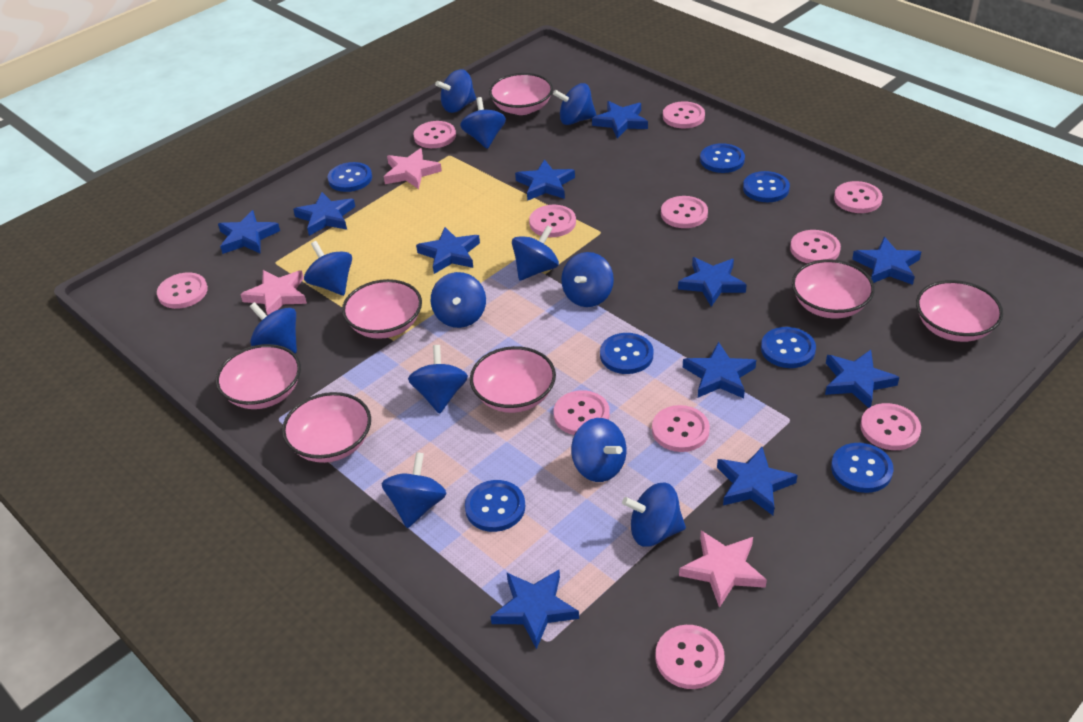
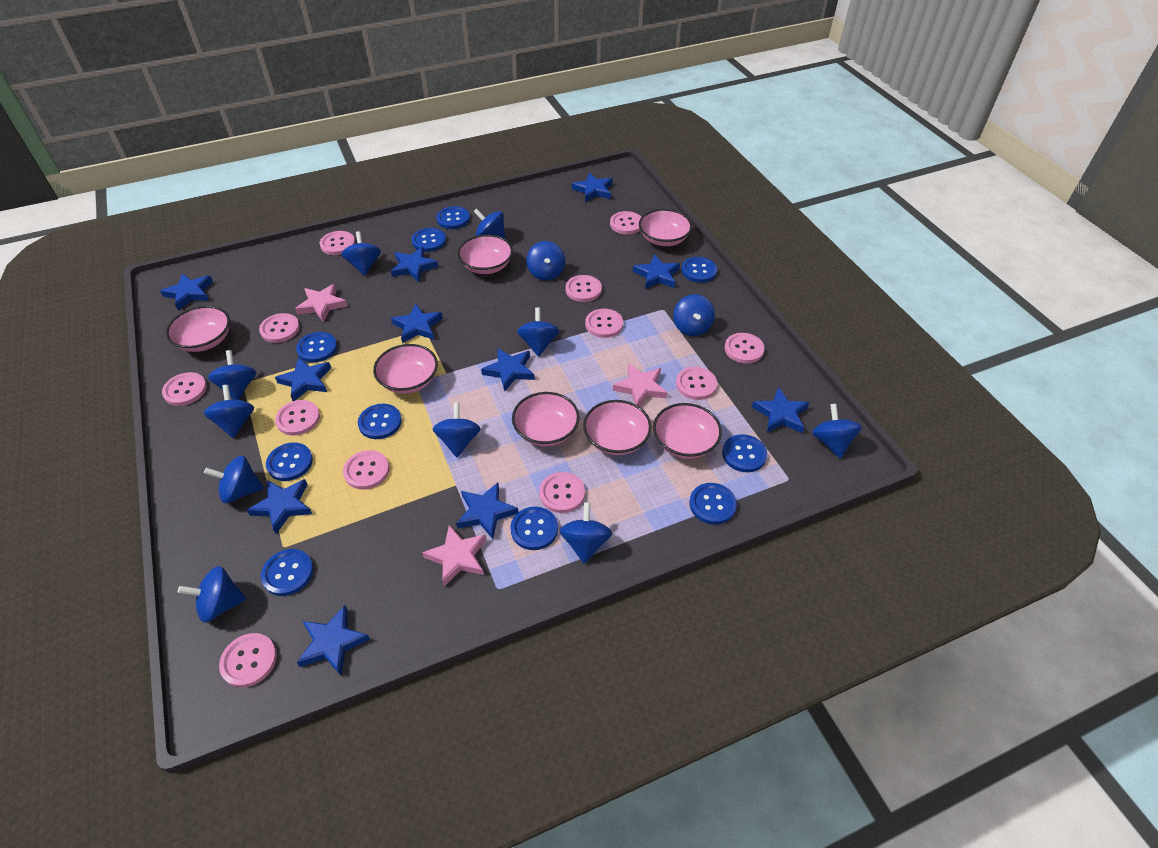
blue button: 7 -> 10
pink button: 11 -> 12

